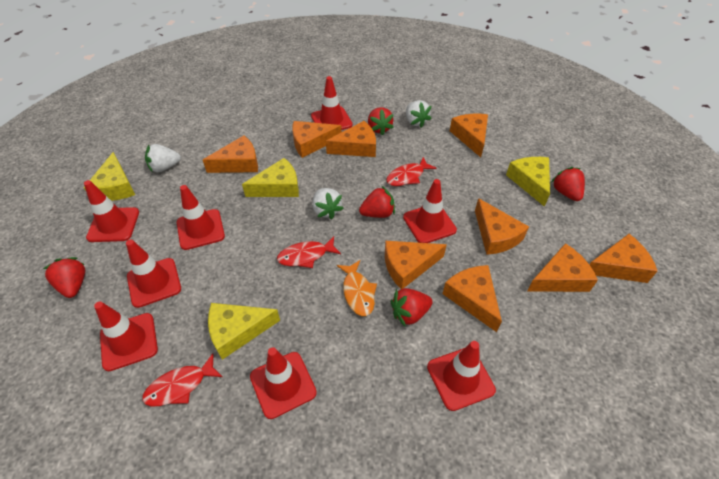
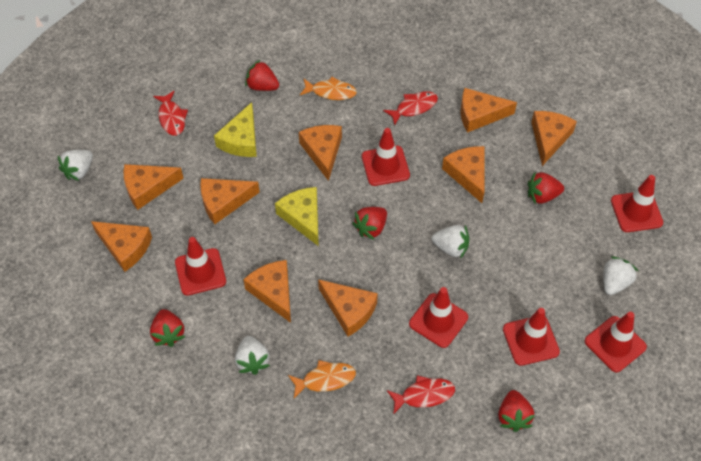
orange fish: 1 -> 2
red traffic cone: 8 -> 6
white strawberry: 3 -> 4
yellow cheese: 4 -> 2

